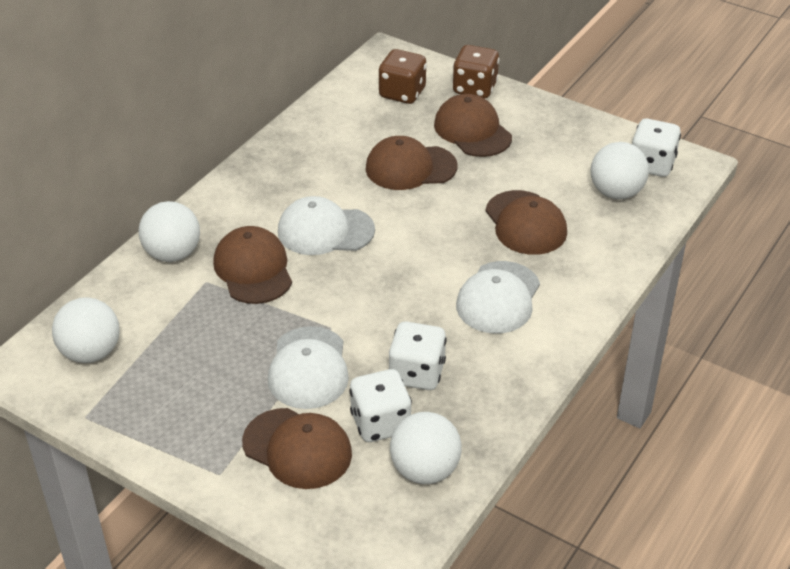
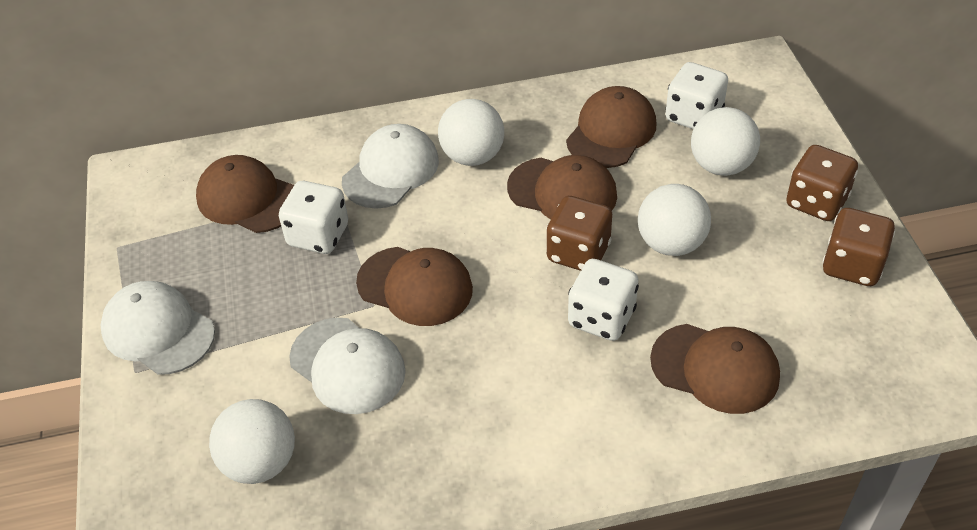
brown dice: 2 -> 3

